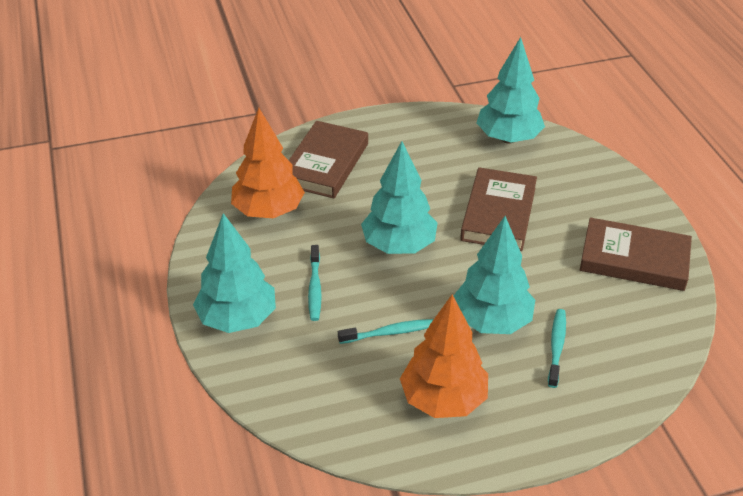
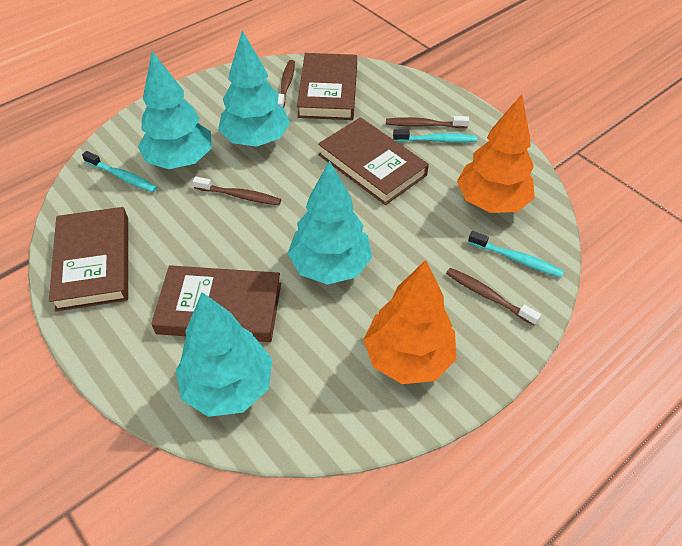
brown book: 3 -> 4
brown toothbrush: 0 -> 4

